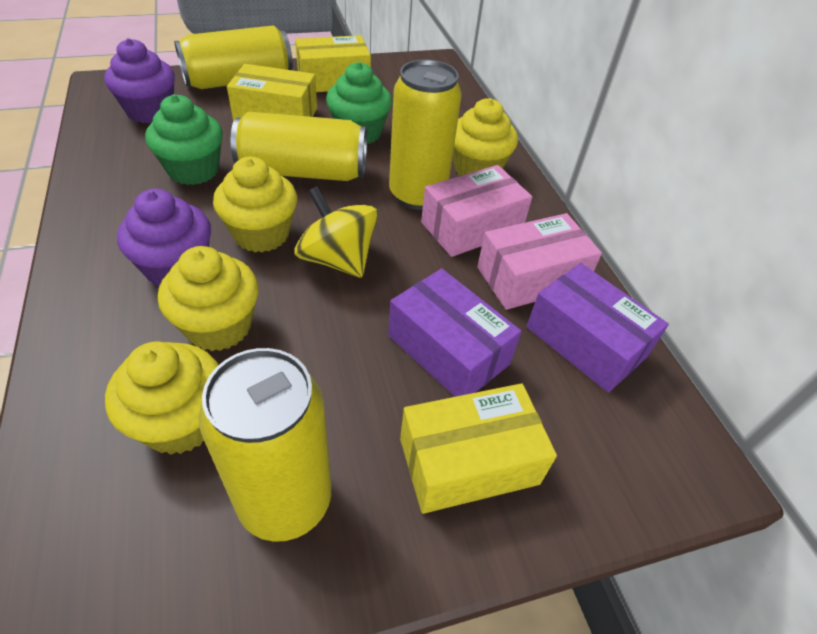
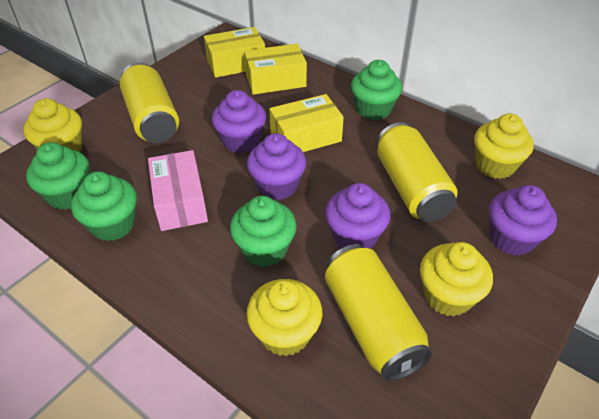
green cupcake: 2 -> 4
pink box: 2 -> 1
purple box: 2 -> 0
purple cupcake: 2 -> 4
yellow can: 4 -> 3
yellow spinning top: 1 -> 0

